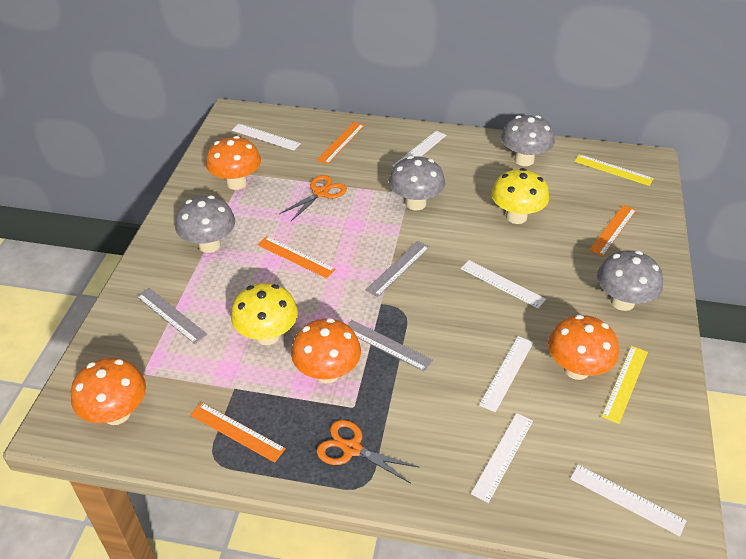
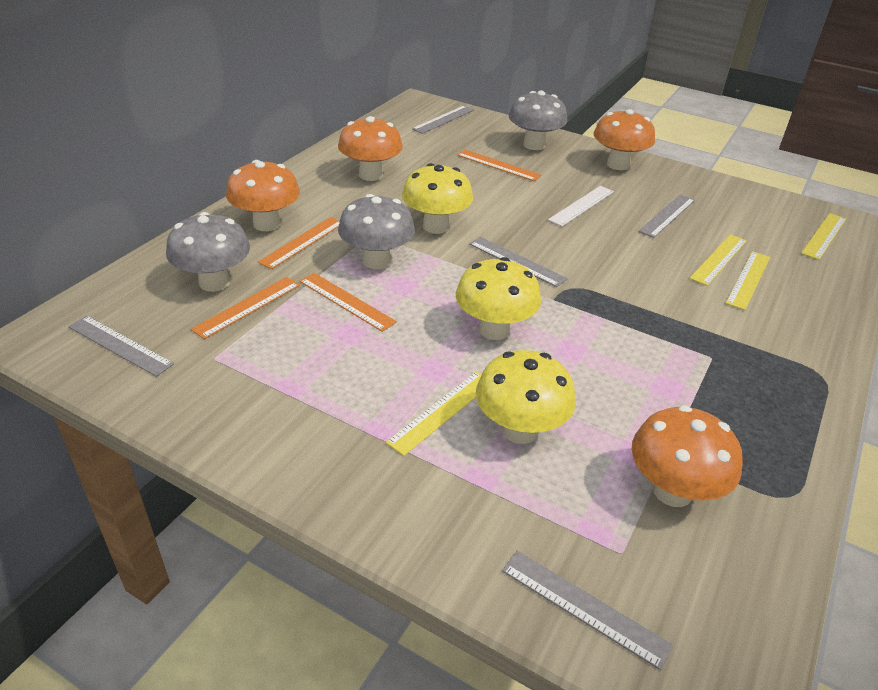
grey mushroom: 4 -> 3
grey ruler: 3 -> 5
orange scissors: 2 -> 0
white ruler: 6 -> 1
yellow mushroom: 2 -> 3
yellow ruler: 2 -> 4

